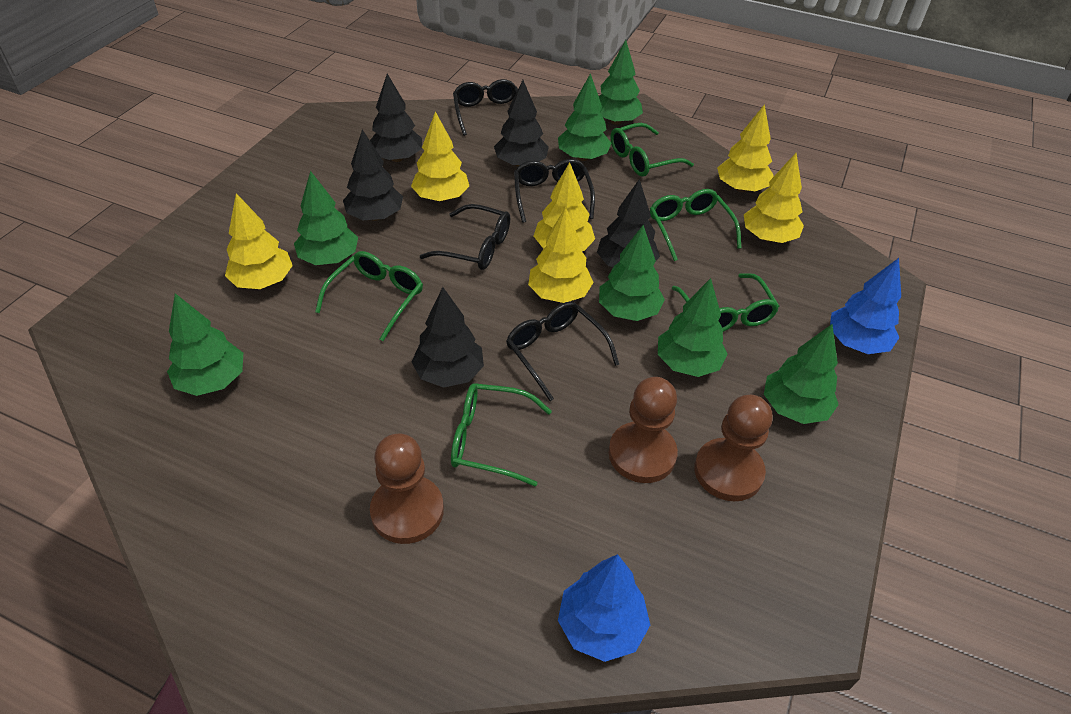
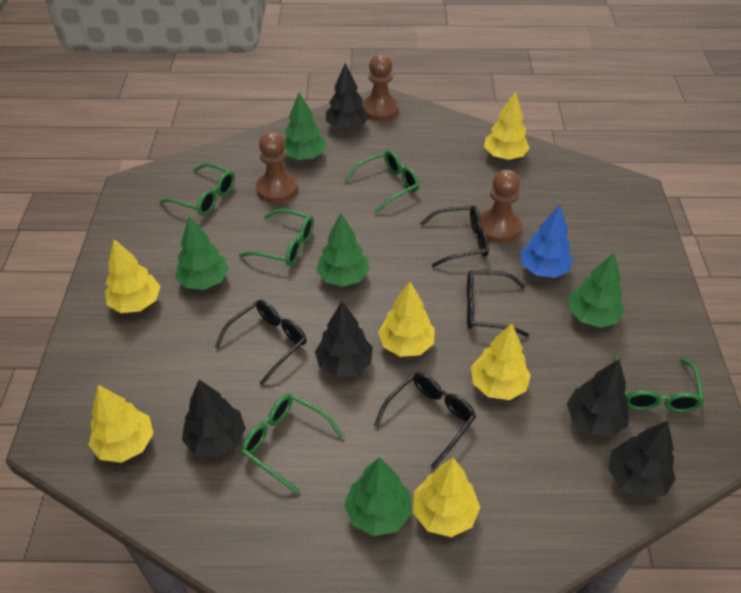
blue tree: 2 -> 1
green tree: 7 -> 5

